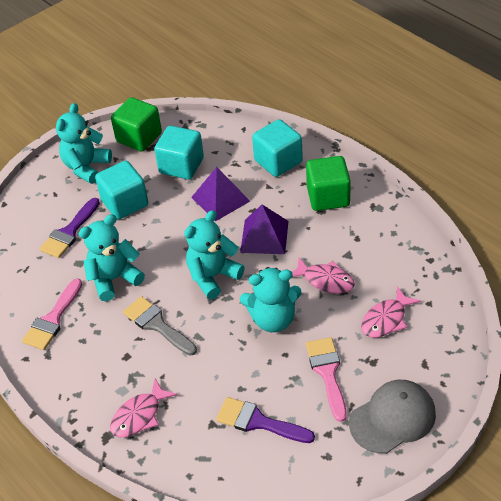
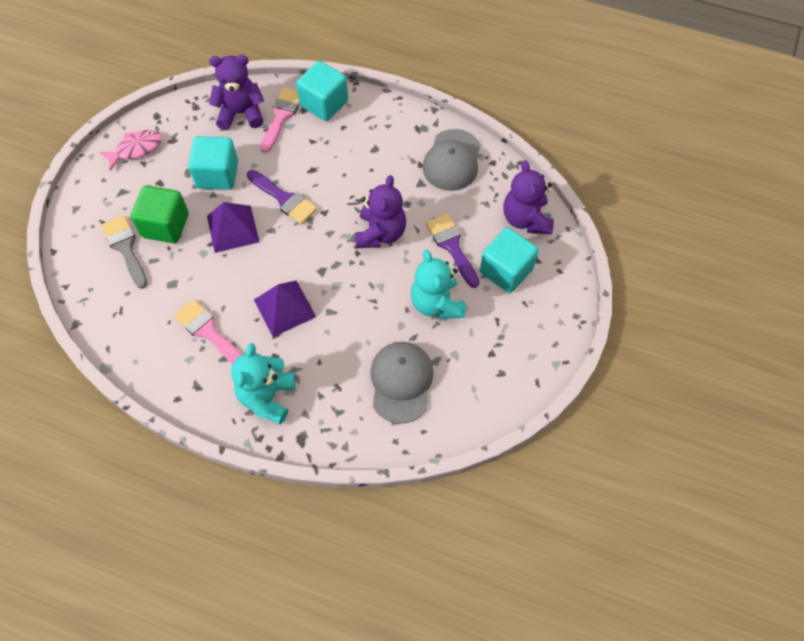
green cube: 2 -> 1
grey cap: 1 -> 2
pink fish: 3 -> 1
purple teddy bear: 0 -> 3
turquoise teddy bear: 4 -> 2

